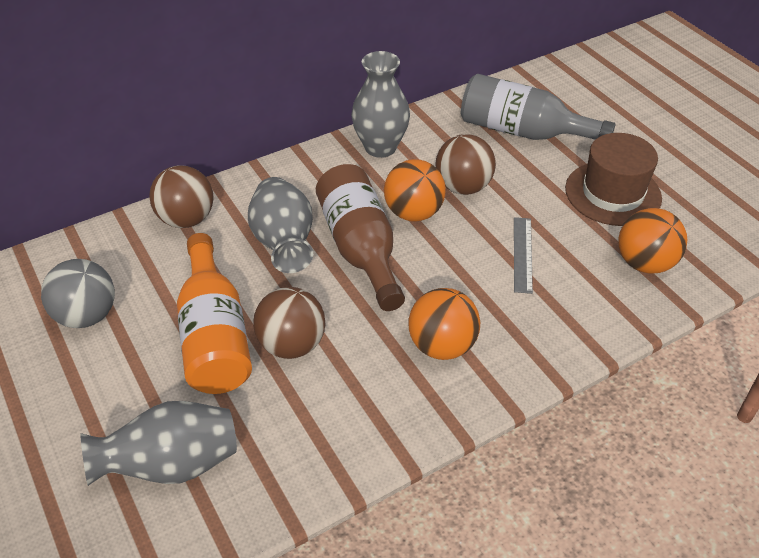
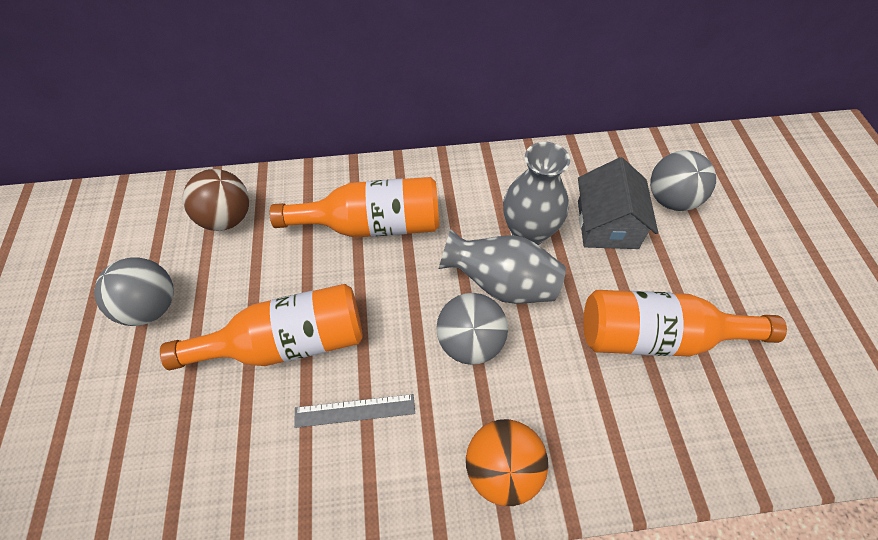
brown ball: 3 -> 1
brown bottle: 1 -> 0
brown hat: 1 -> 0
grey ball: 1 -> 3
grey bottle: 1 -> 0
grey house: 0 -> 1
grey vase: 3 -> 2
orange ball: 3 -> 1
orange bottle: 1 -> 3

